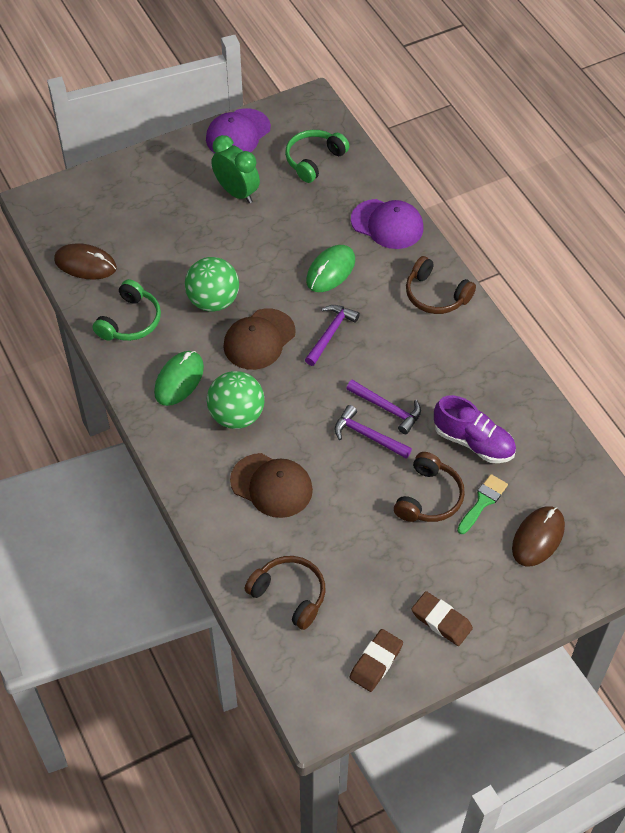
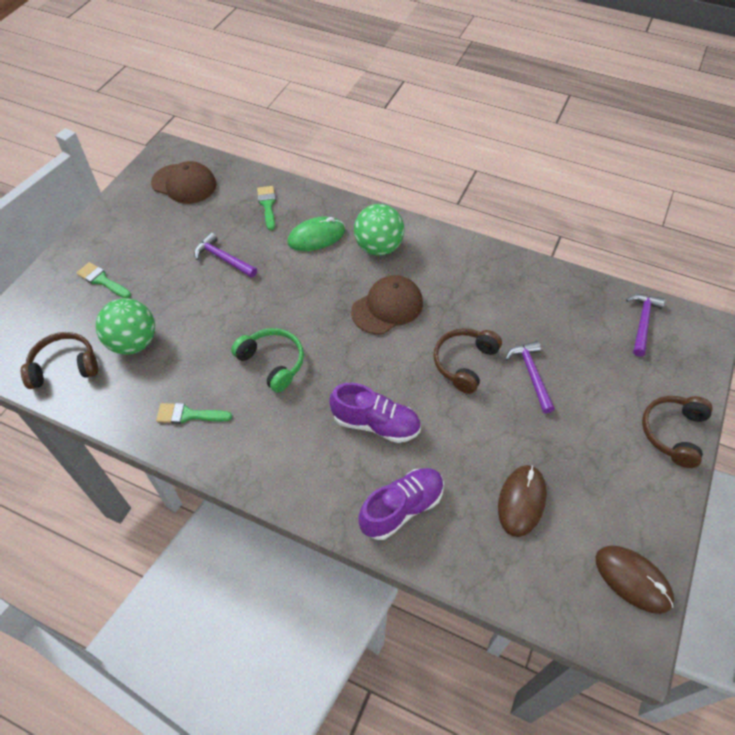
brown eraser: 2 -> 0
green brush: 1 -> 3
green clock: 1 -> 0
green headphones: 2 -> 1
green mouse: 2 -> 1
purple cap: 2 -> 0
purple shoe: 1 -> 2

